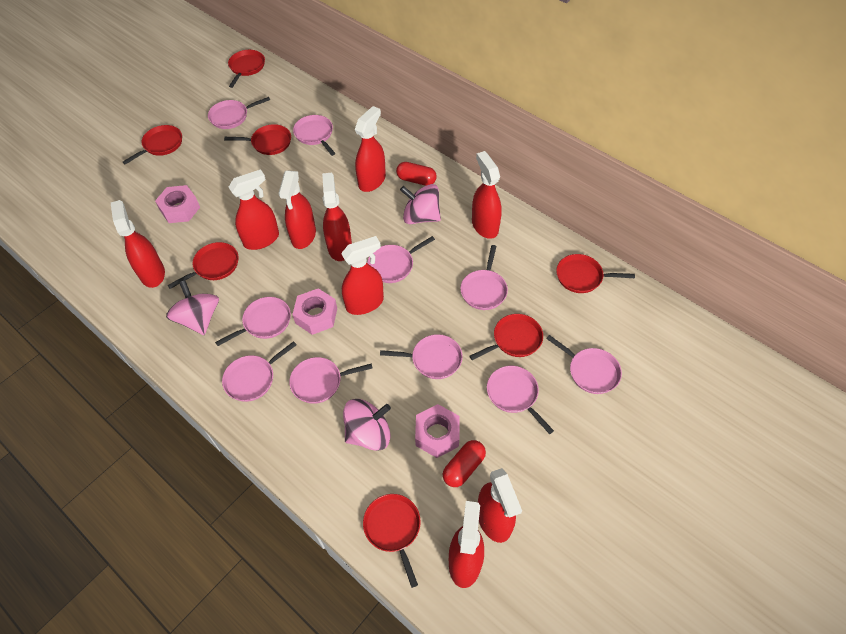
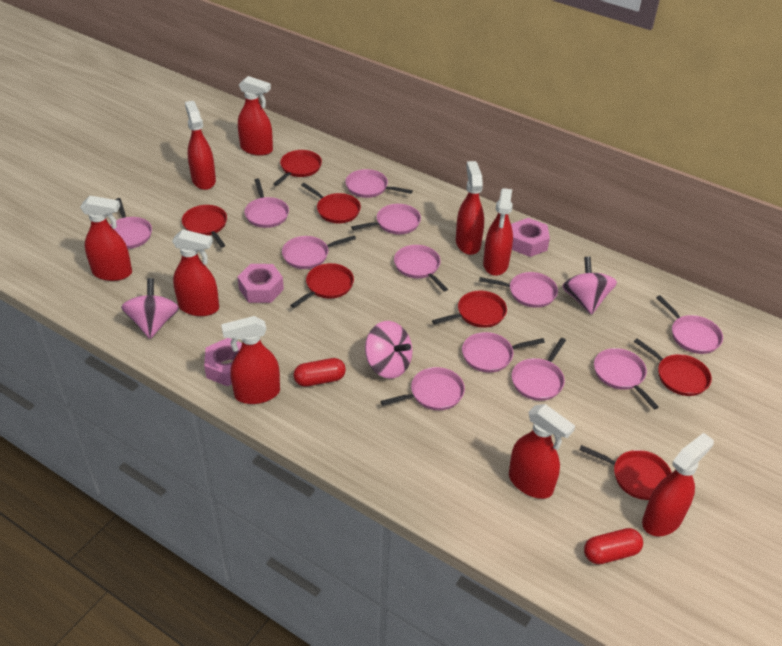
pink pan: 10 -> 12

